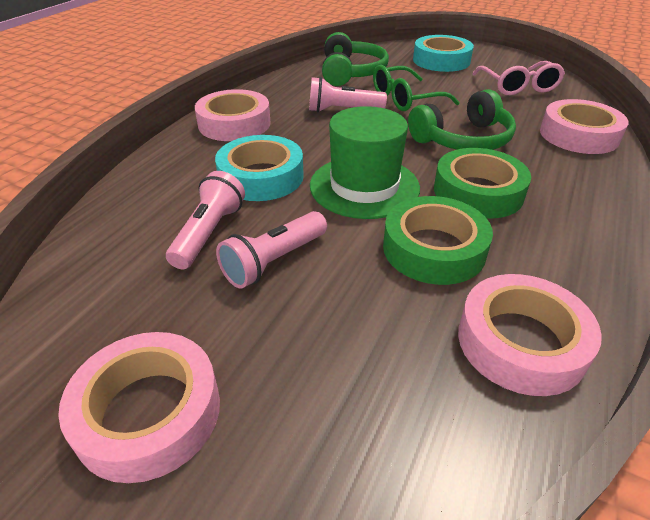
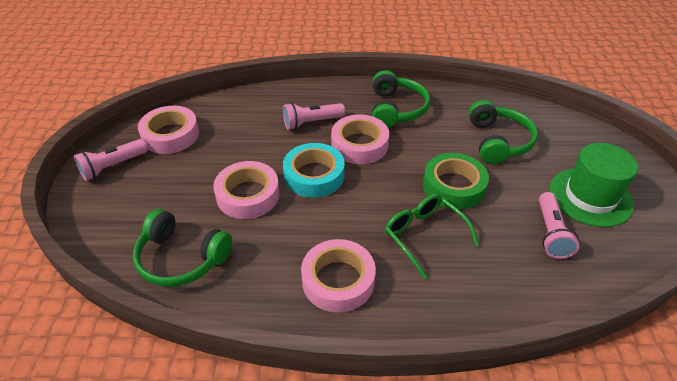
green headphones: 2 -> 3
green tape: 2 -> 1
pink glasses: 1 -> 0
turquoise tape: 2 -> 1

